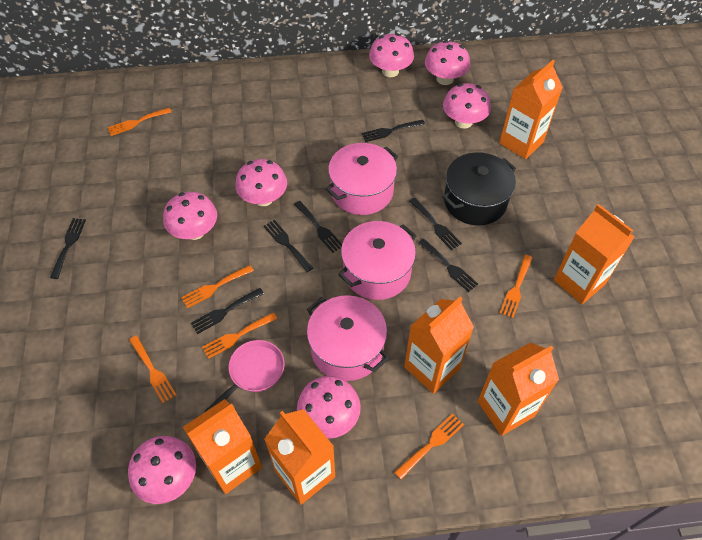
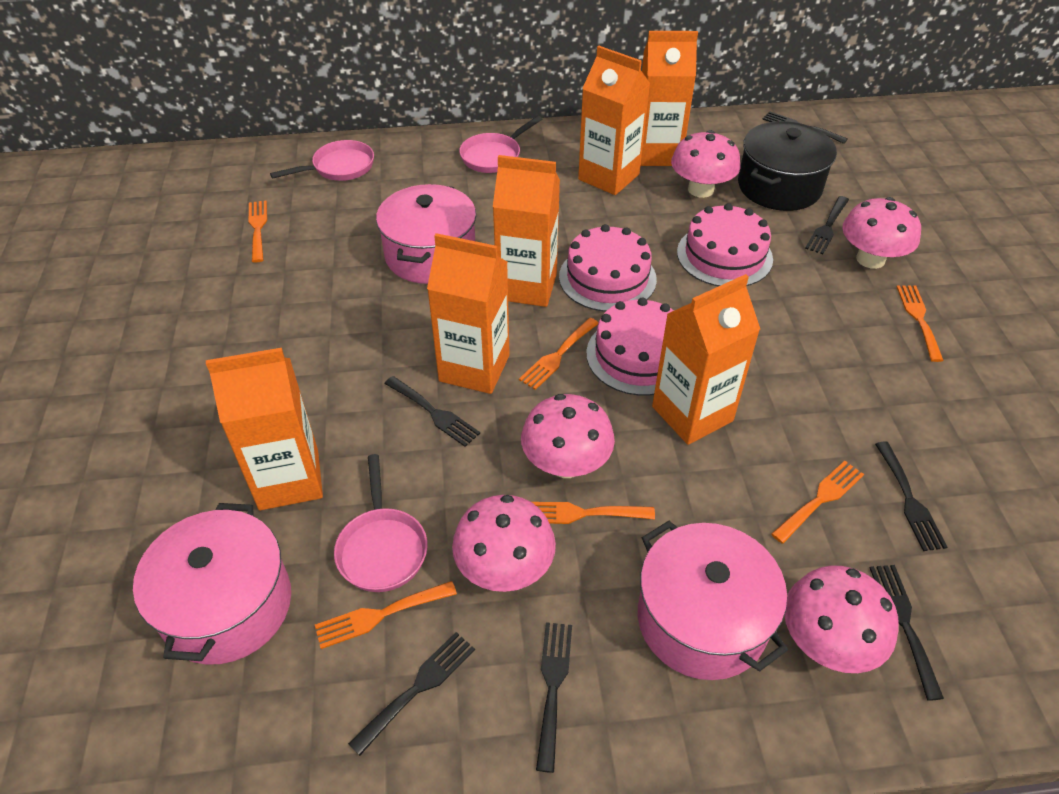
pink cake: 0 -> 3
pink mushroom: 7 -> 5
pink pan: 1 -> 3

